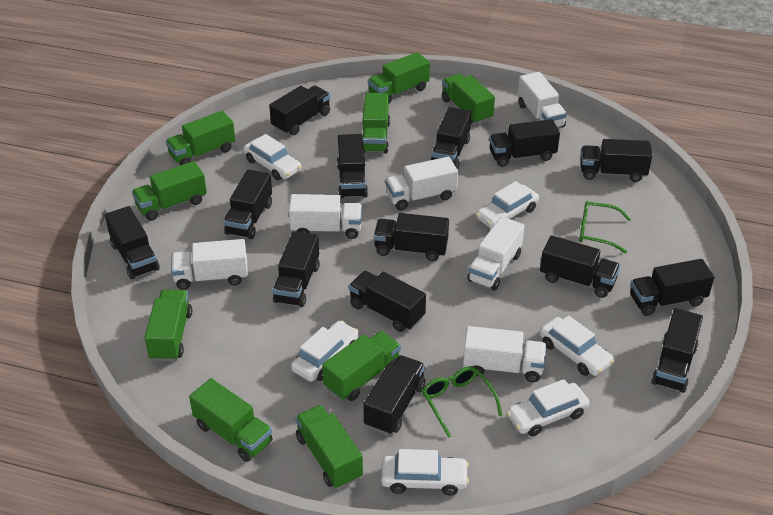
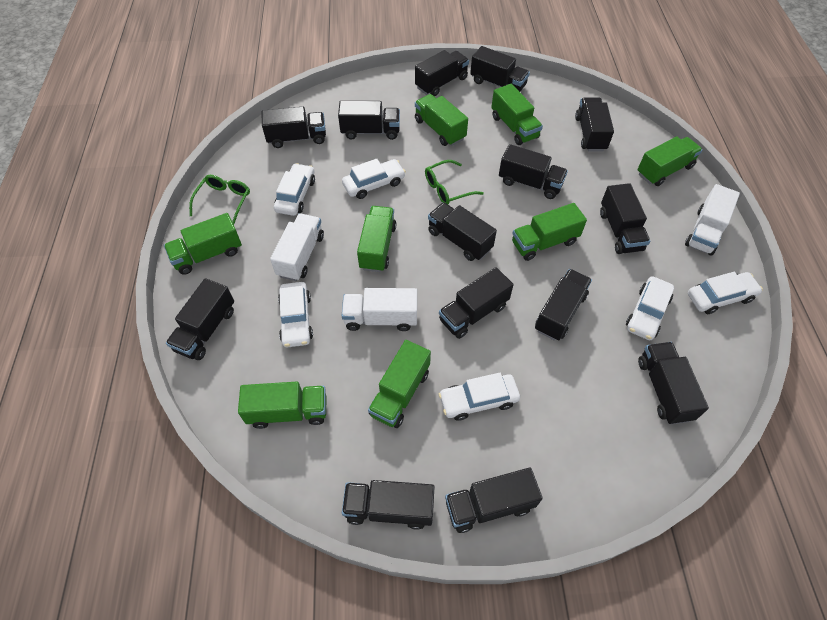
green truck: 9 -> 8
white truck: 6 -> 3

